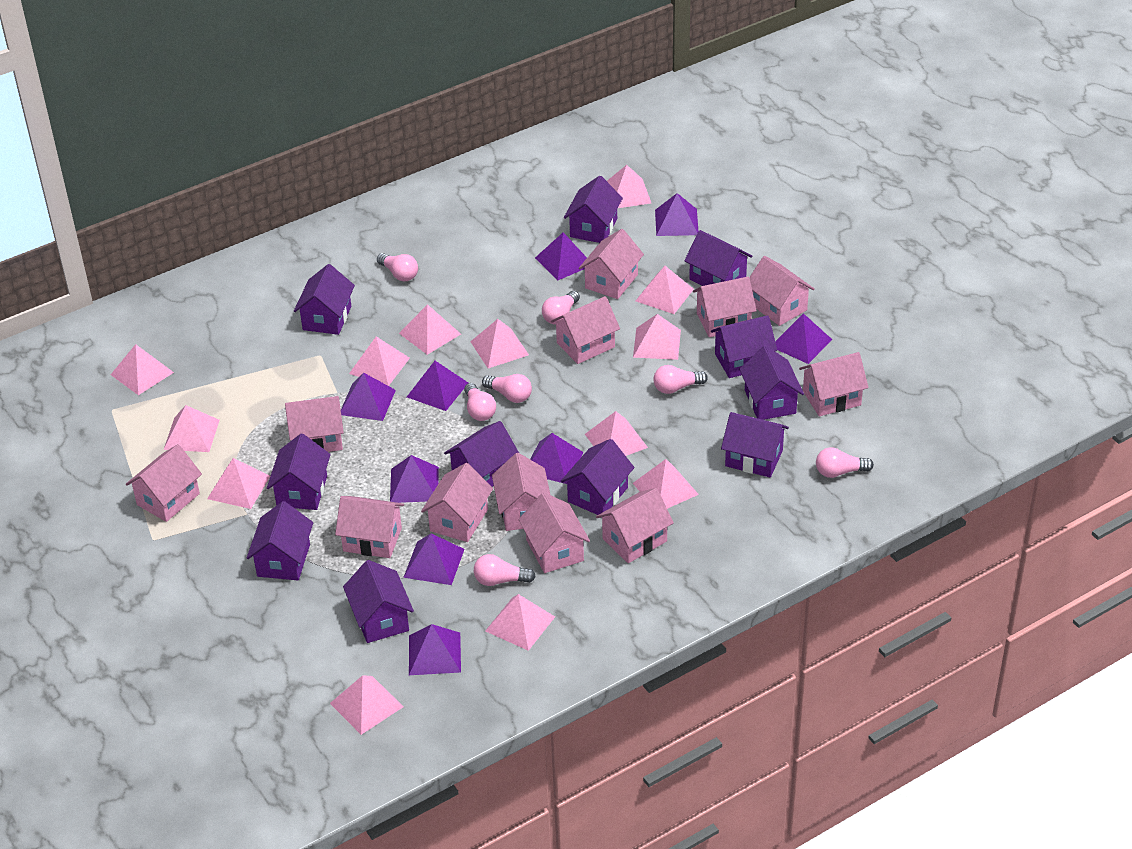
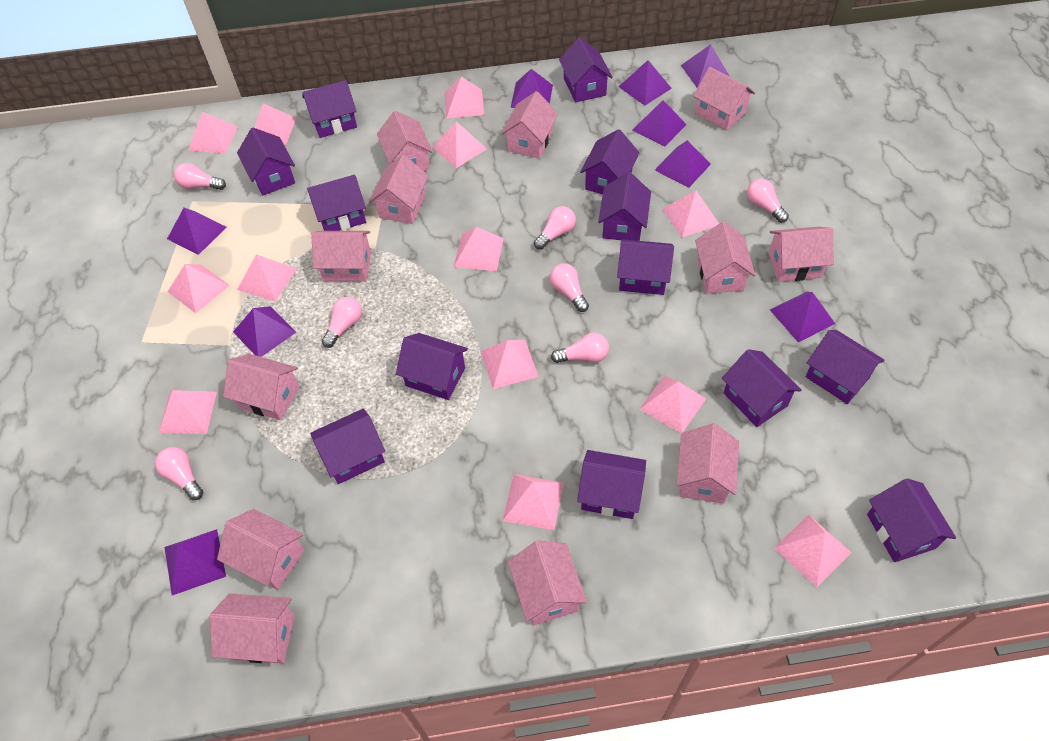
purple house: 11 -> 13

